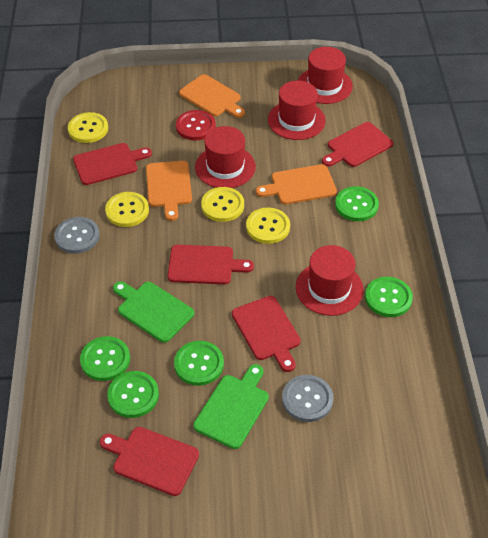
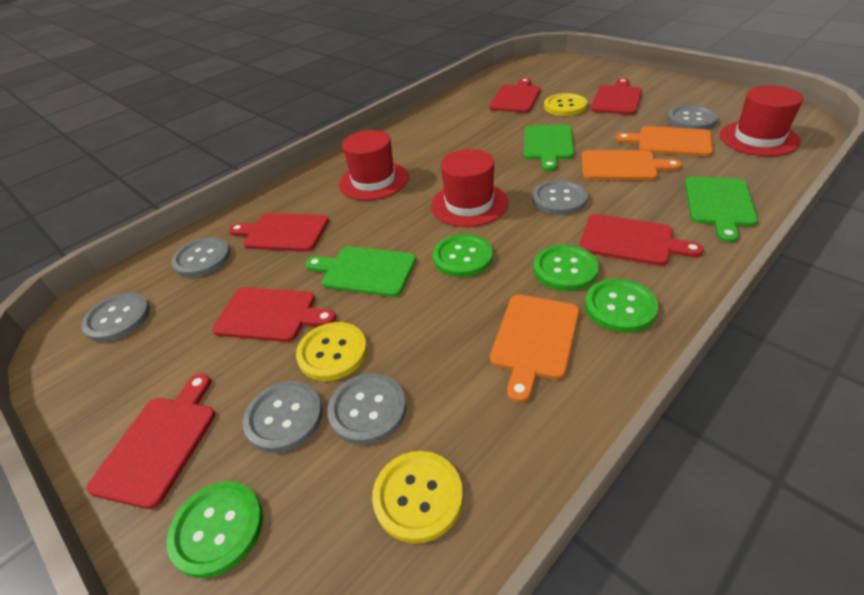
green button: 5 -> 4
green cutting board: 2 -> 3
grey button: 2 -> 6
red button: 1 -> 0
red cutting board: 5 -> 6
red hat: 4 -> 3
yellow button: 4 -> 3

